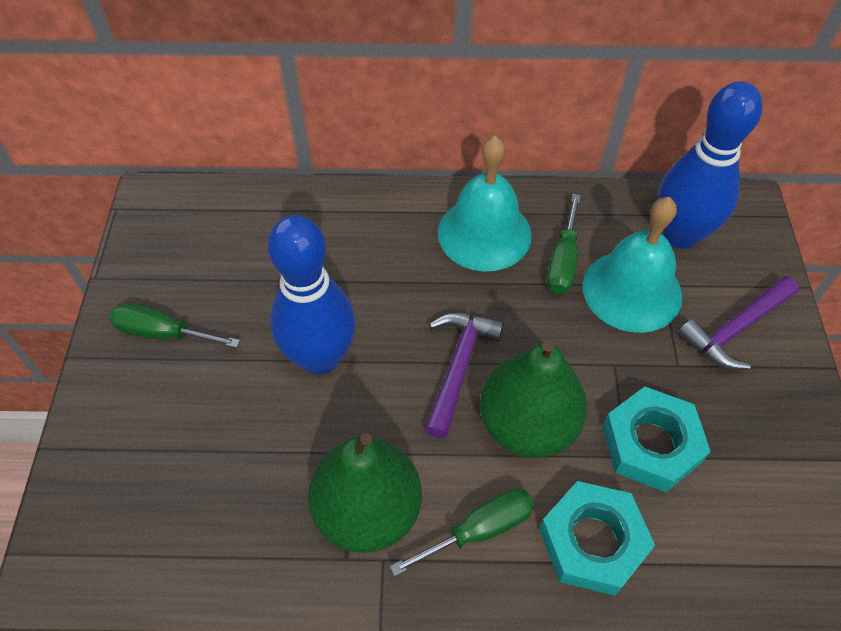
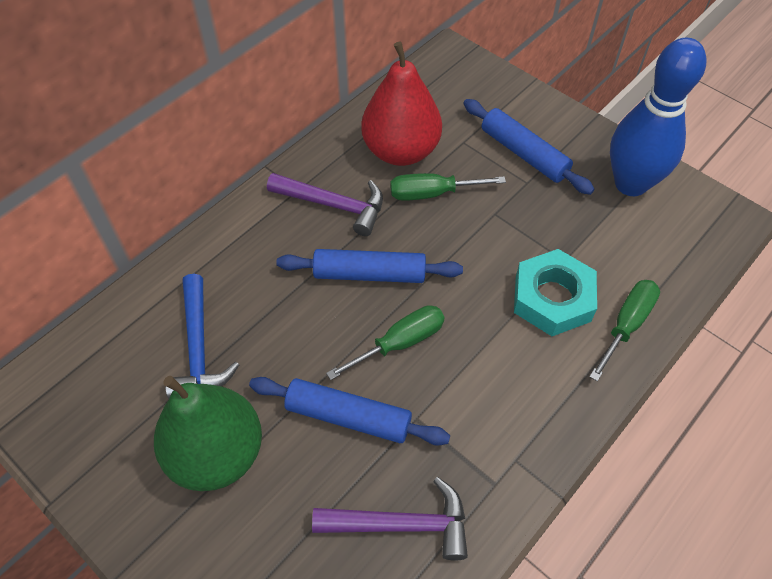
blue bowling pin: 2 -> 1
blue hammer: 0 -> 1
blue rolling pin: 0 -> 3
green pear: 2 -> 1
red pear: 0 -> 1
turquoise bell: 2 -> 0
turquoise nut: 2 -> 1

